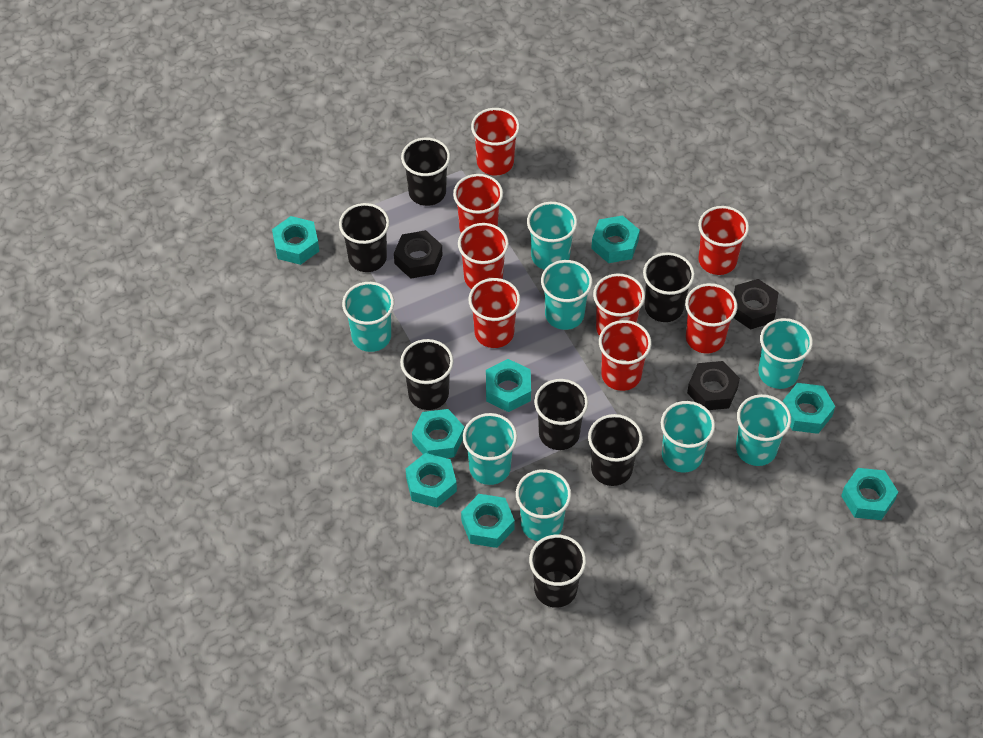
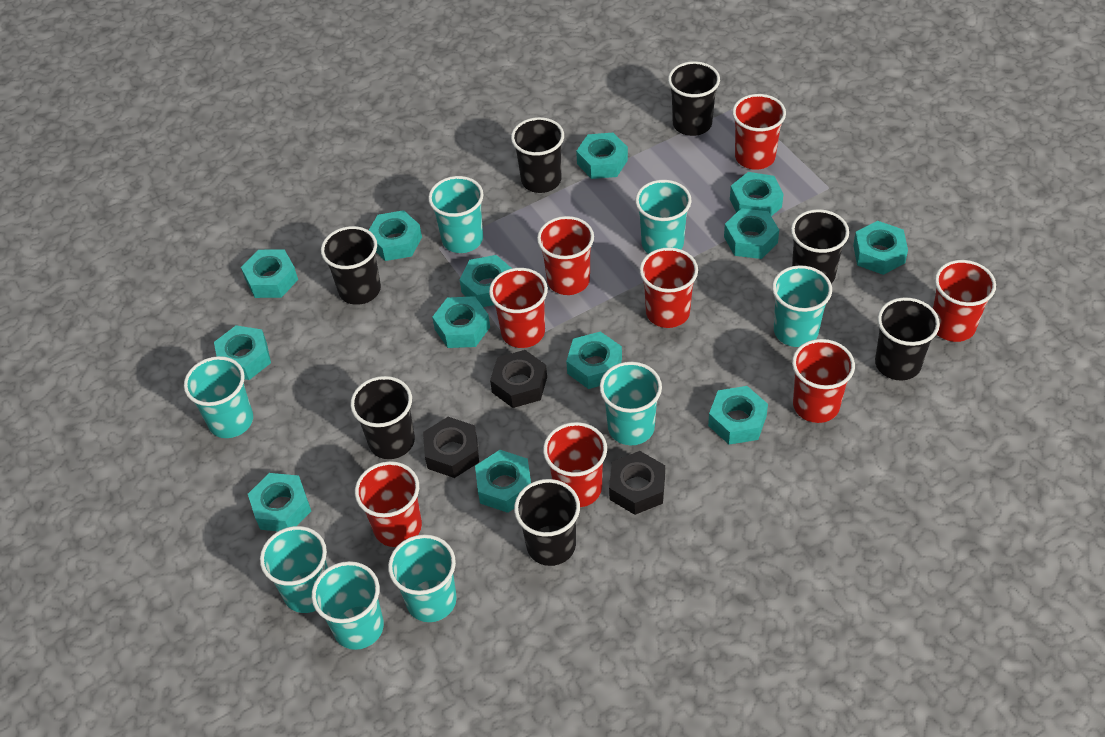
turquoise nut: 8 -> 13

